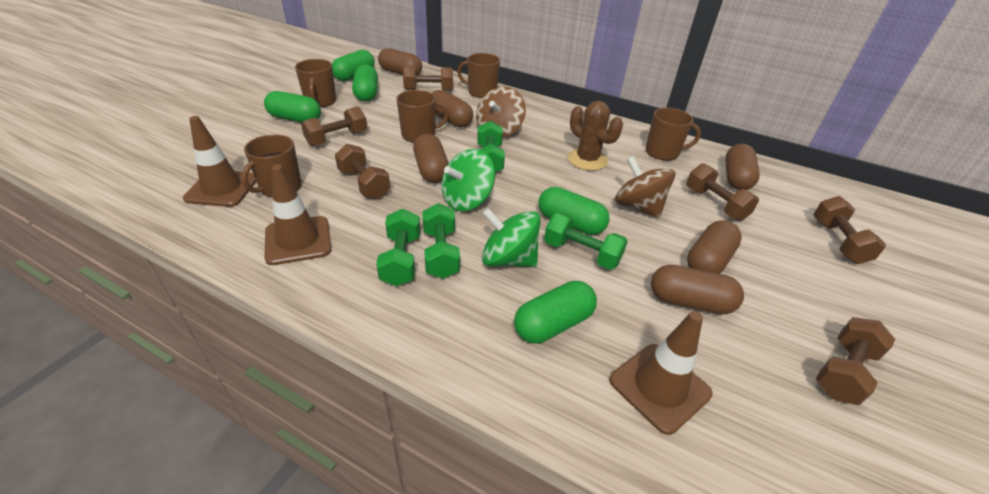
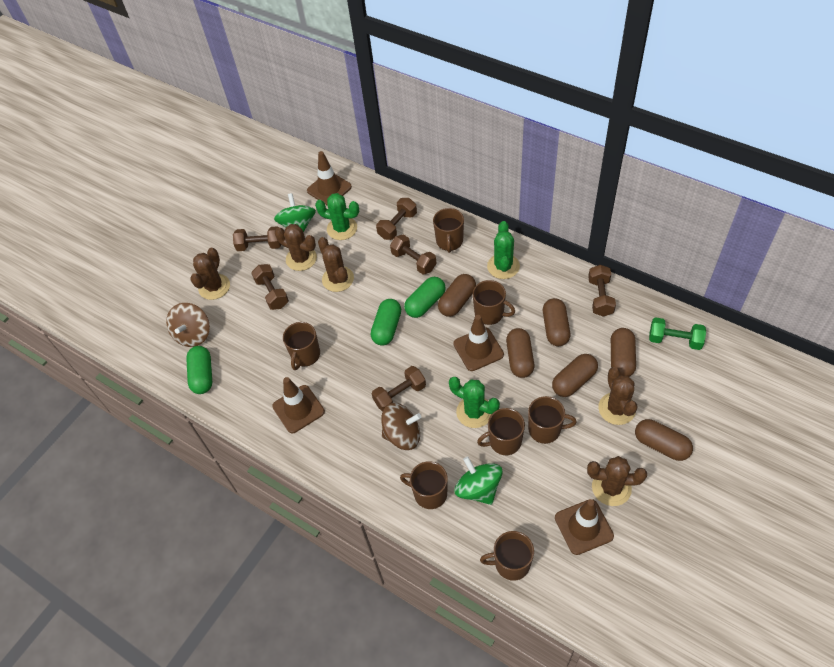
brown cactus: 1 -> 5
brown mug: 5 -> 7
brown traffic cone: 3 -> 4
green cactus: 0 -> 3
green capsule: 5 -> 3
green dumbbell: 4 -> 1

